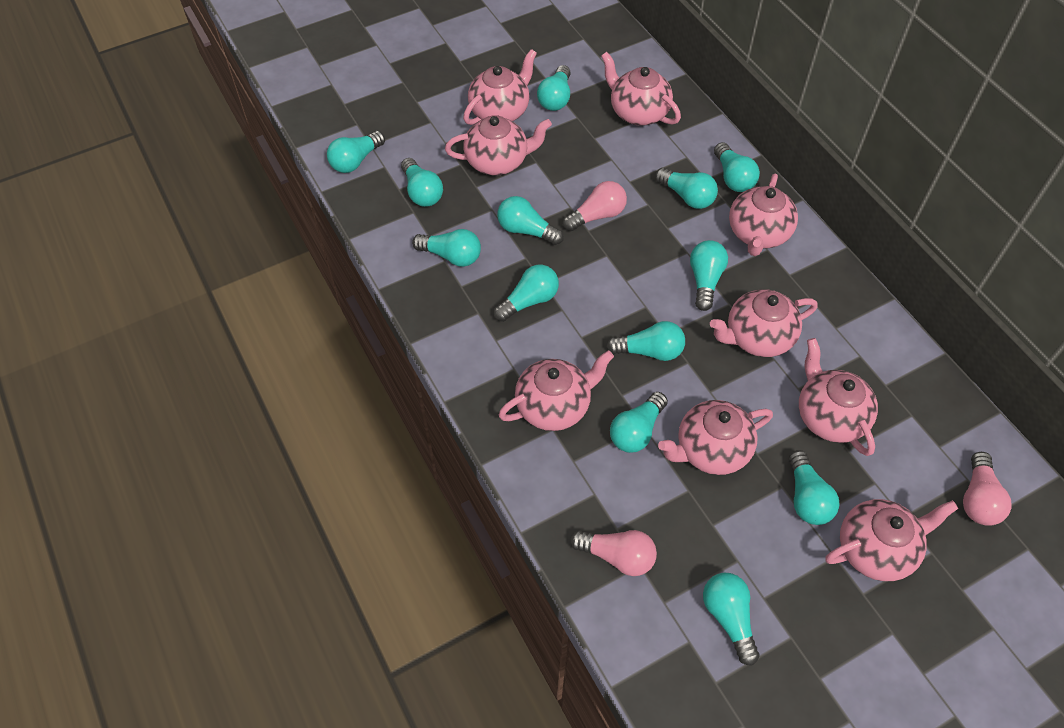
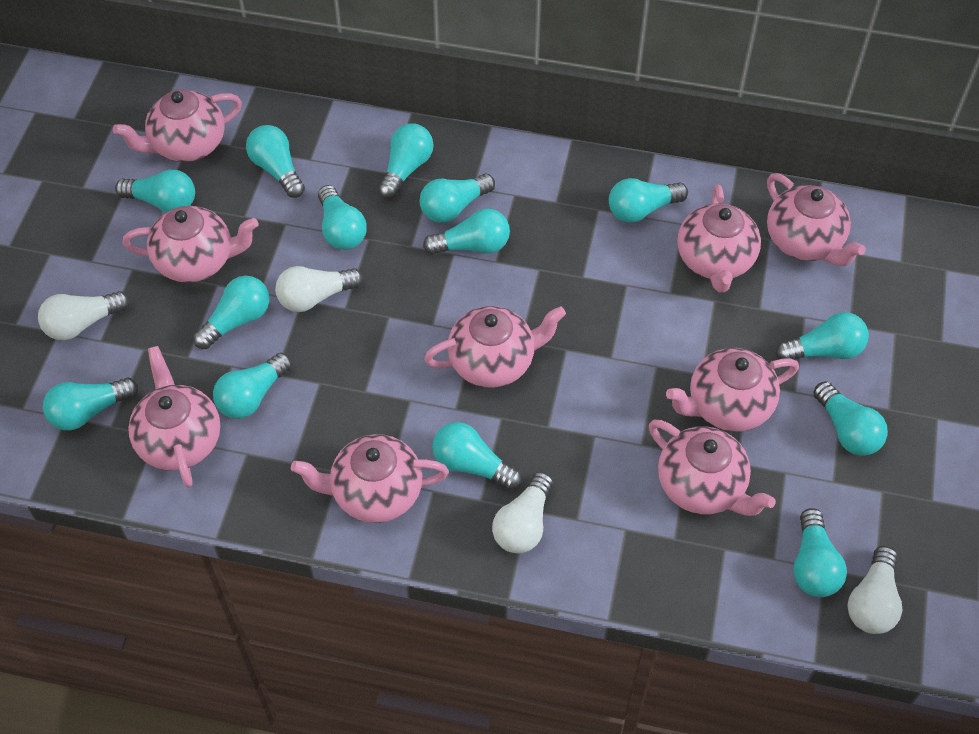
pink light bulb: 3 -> 0
turquoise light bulb: 13 -> 14
white light bulb: 0 -> 4

